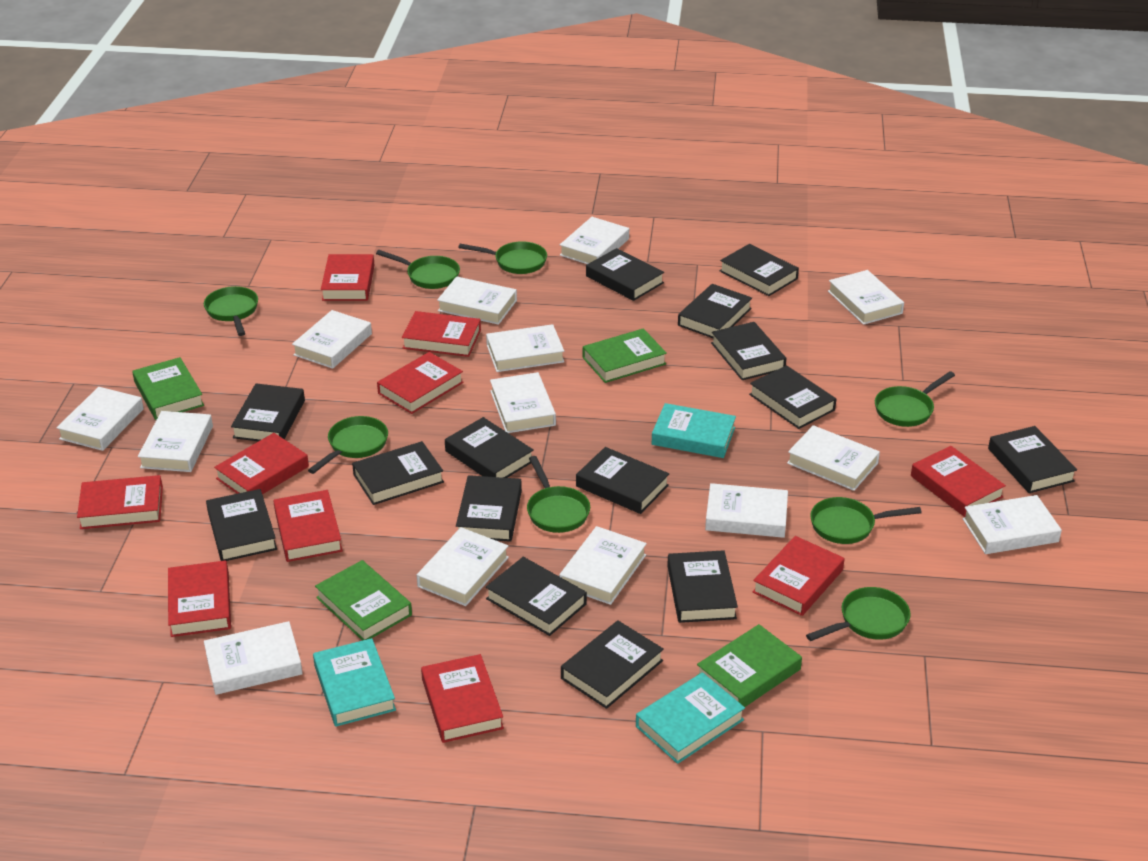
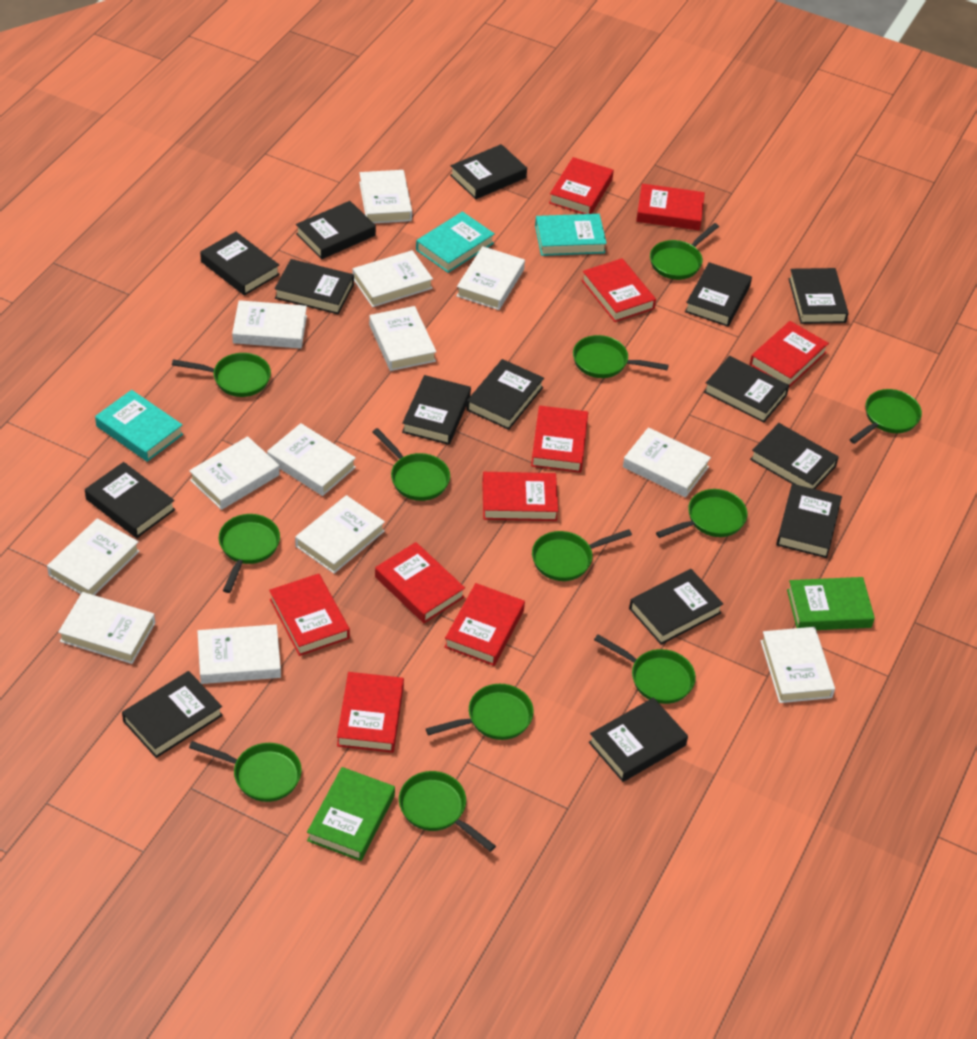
green book: 4 -> 2
green pan: 8 -> 12
white book: 14 -> 13

